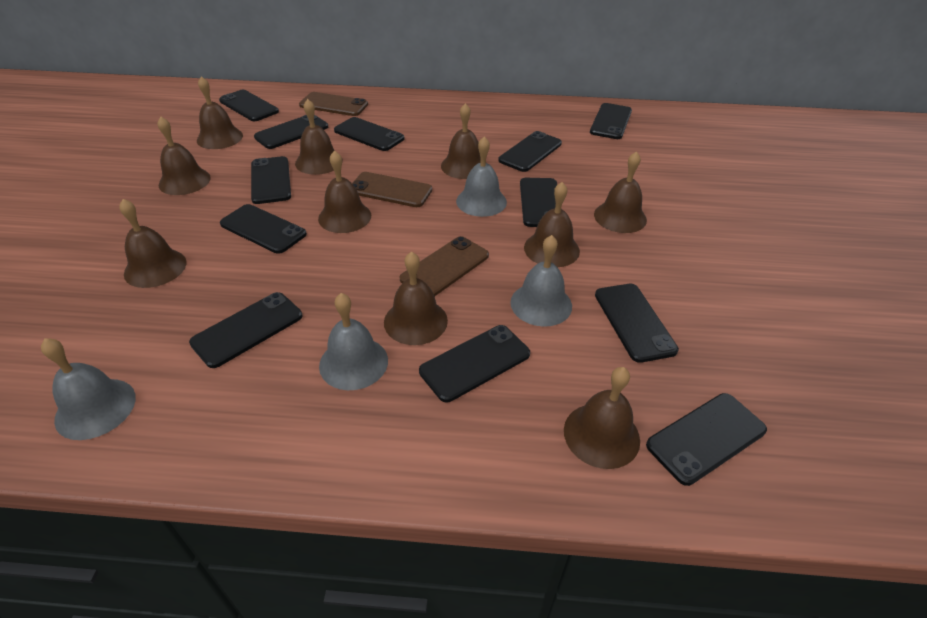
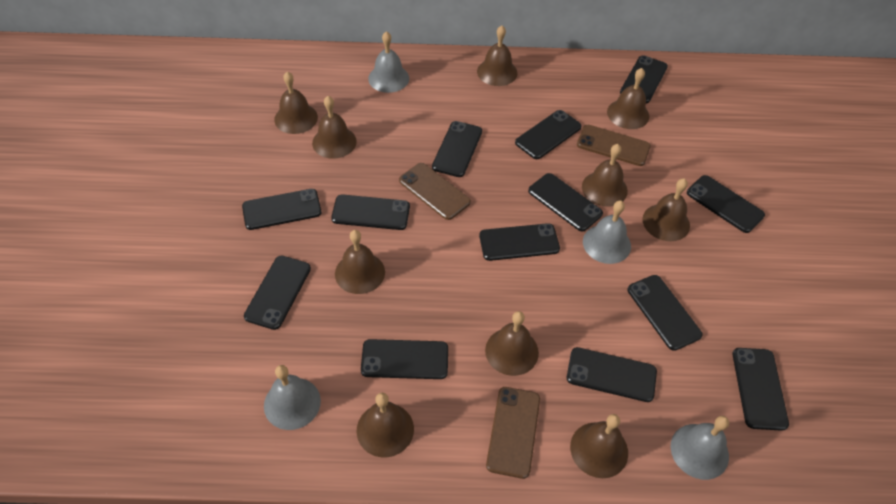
black phone: 12 -> 13

